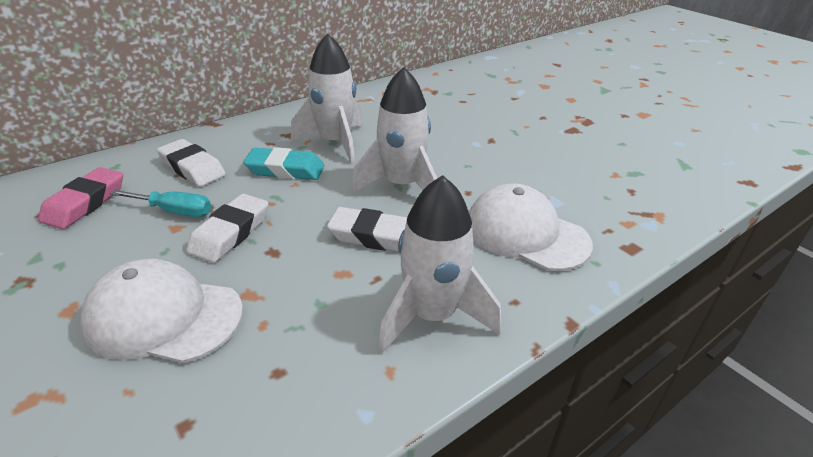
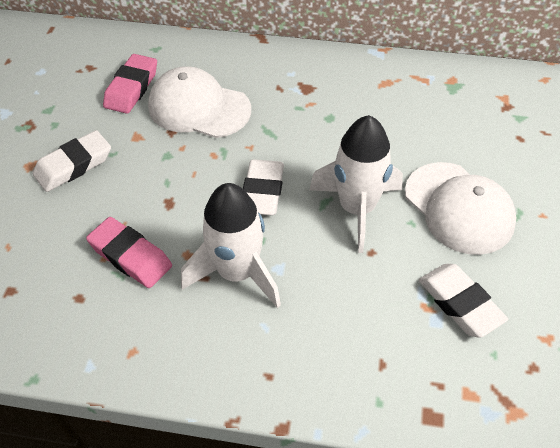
pink eraser: 1 -> 2
turquoise eraser: 1 -> 0
turquoise screwdriver: 1 -> 0
white rocket: 3 -> 2

